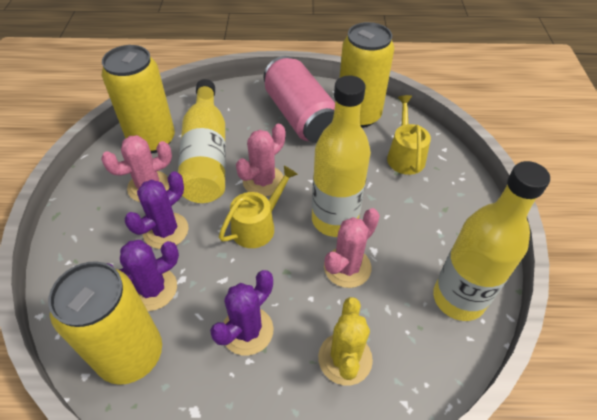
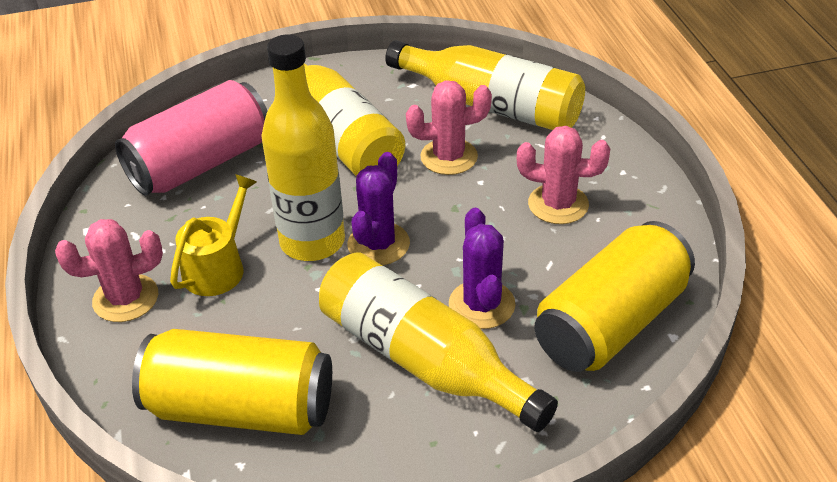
purple cactus: 3 -> 2
yellow bottle: 3 -> 4
yellow cactus: 1 -> 0
yellow can: 3 -> 2
yellow watering can: 2 -> 1

